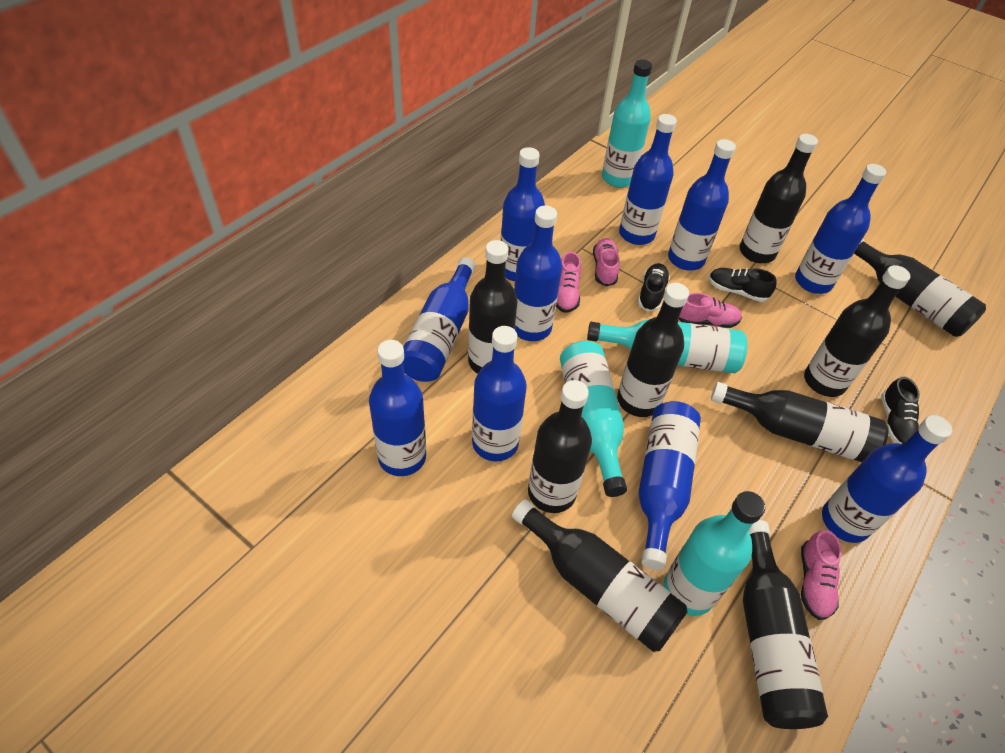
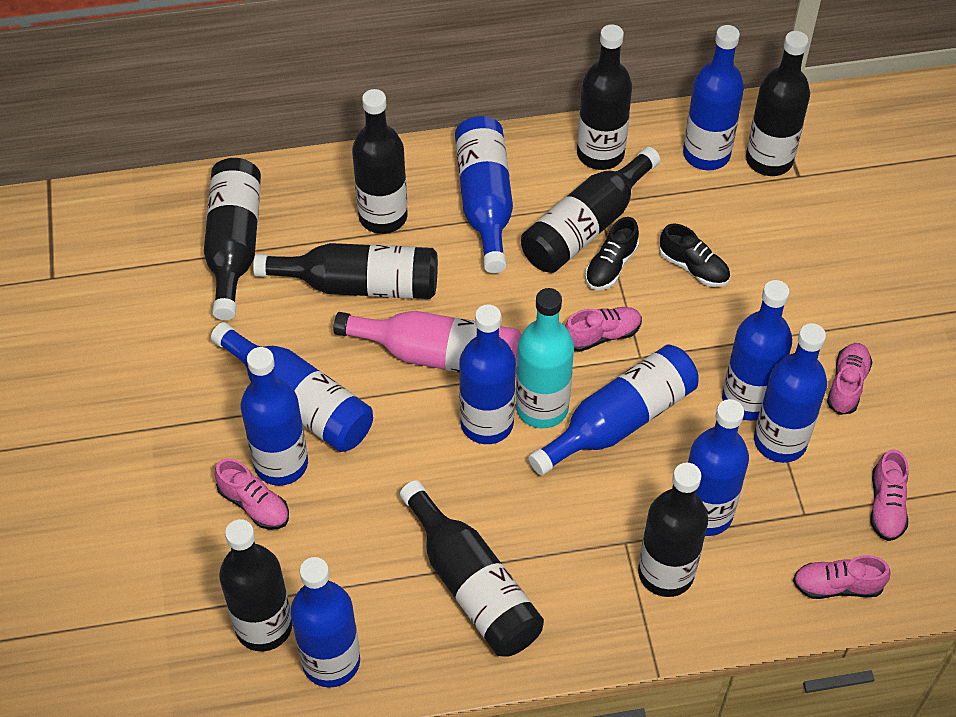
black shoe: 3 -> 2
pink bottle: 0 -> 1
pink shoe: 4 -> 5
turquoise bottle: 4 -> 1

